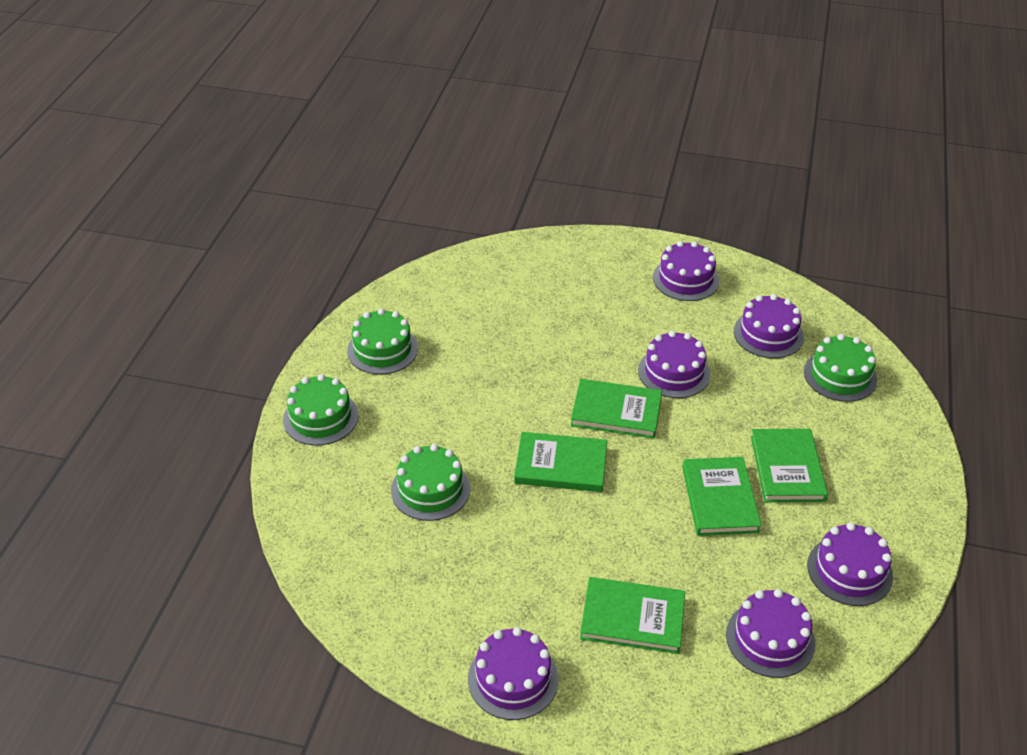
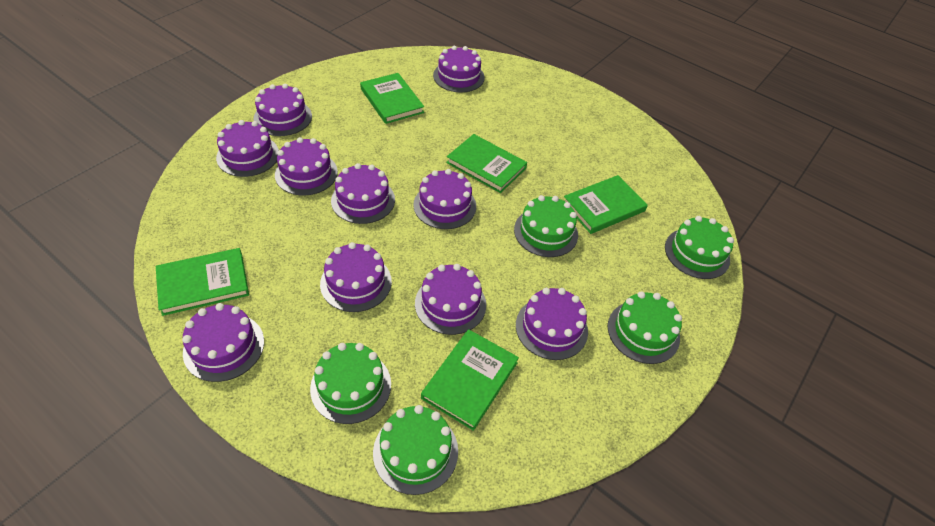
green cake: 4 -> 5
purple cake: 6 -> 10

